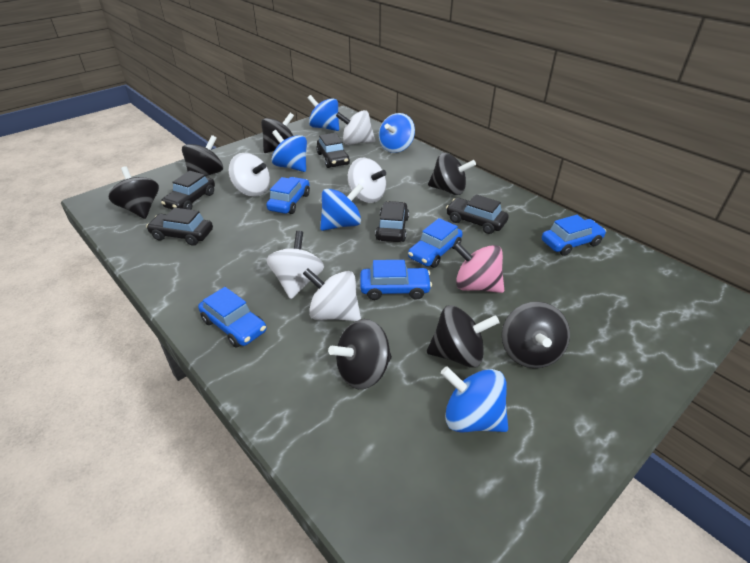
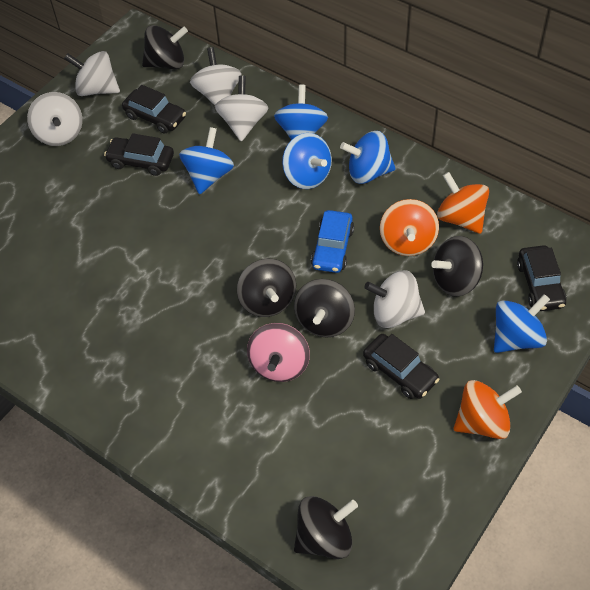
black car: 5 -> 4
black spinning top: 7 -> 5
blue car: 5 -> 1
orange spinning top: 0 -> 3

